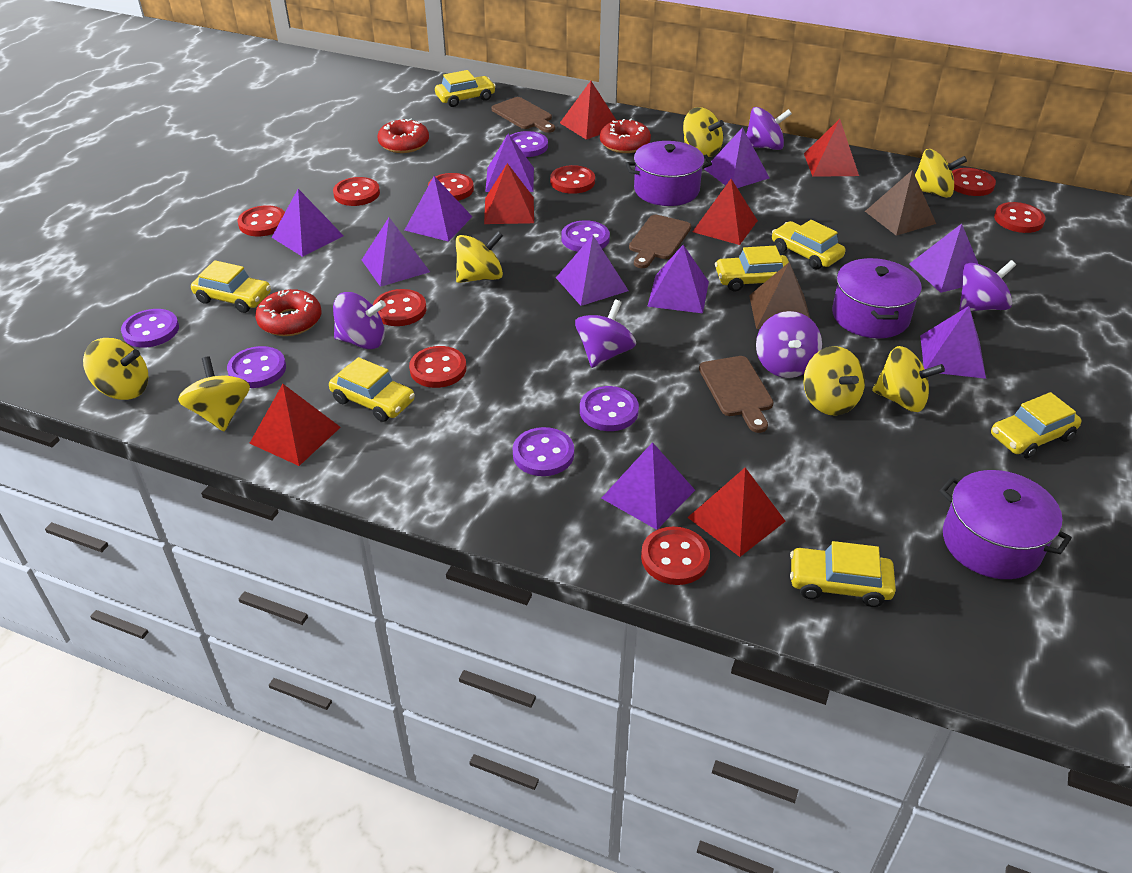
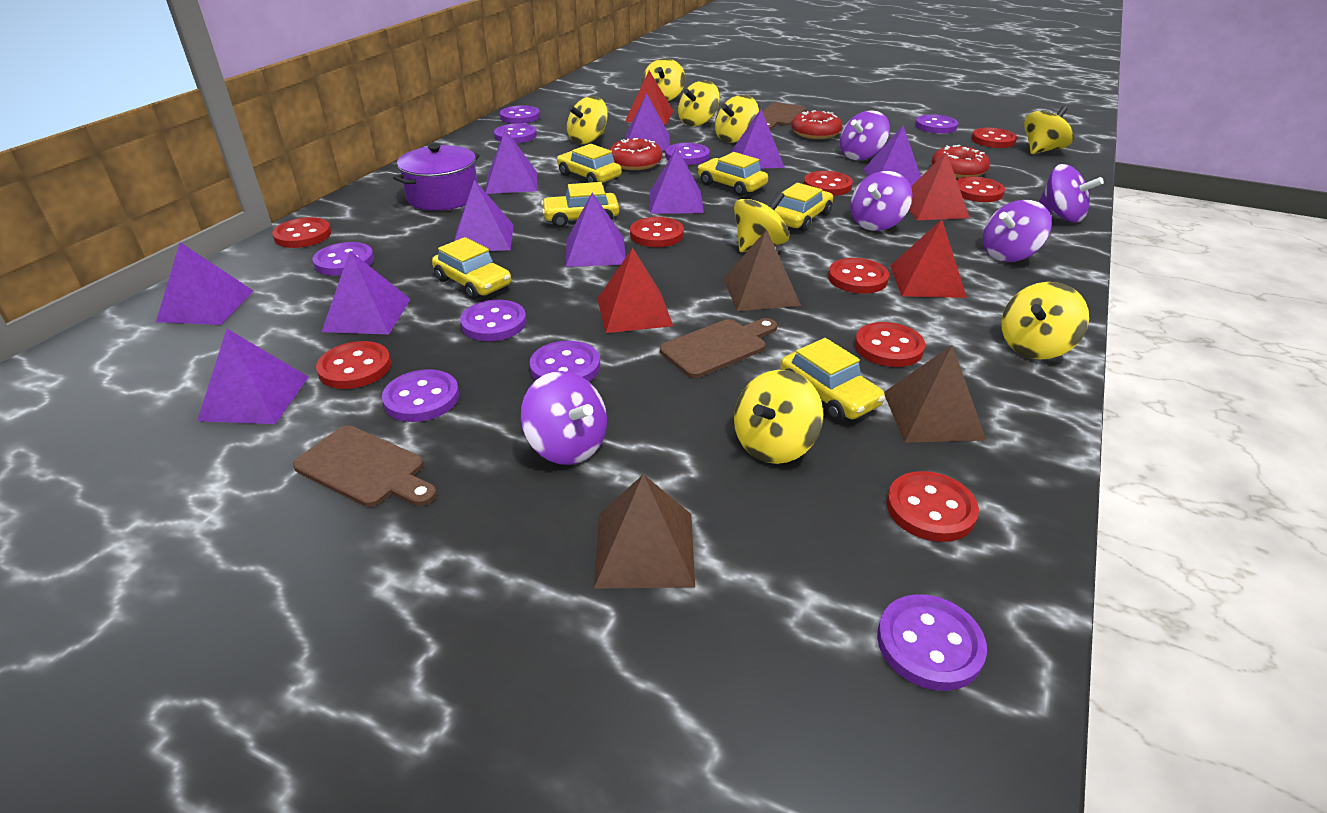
brown pyramid: 2 -> 3
purple button: 6 -> 9
purple pot: 3 -> 1
red pyramid: 6 -> 4
yellow car: 7 -> 6
yellow spinning top: 7 -> 8

